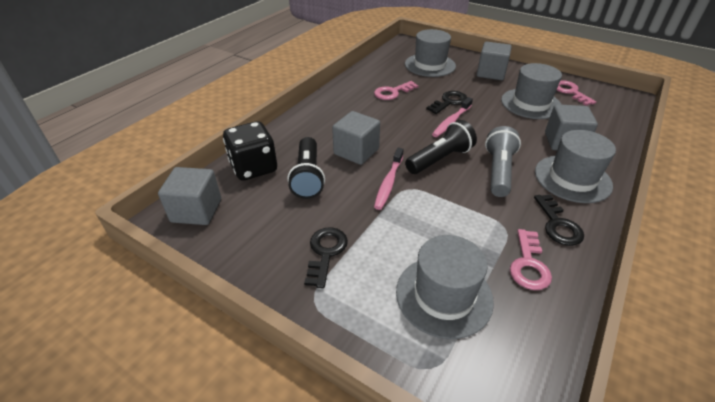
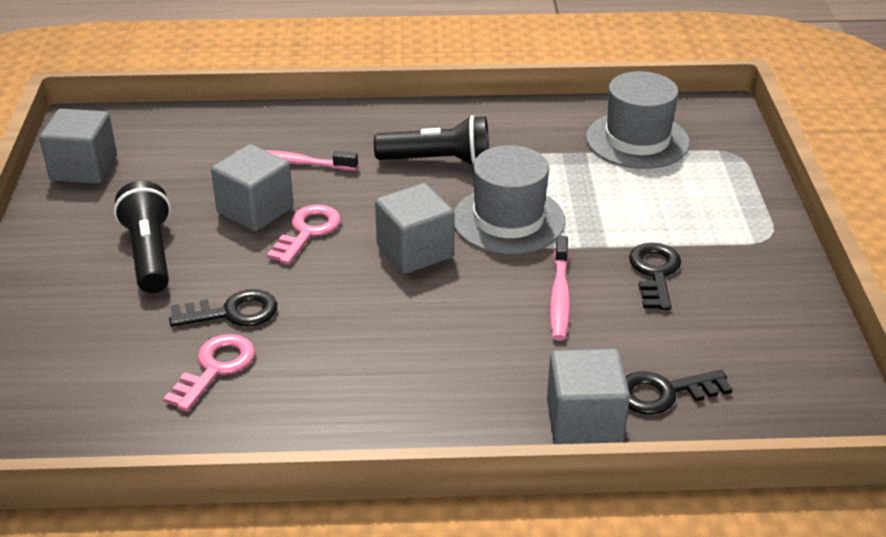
black dice: 1 -> 0
grey flashlight: 1 -> 0
grey hat: 4 -> 2
pink key: 3 -> 2

